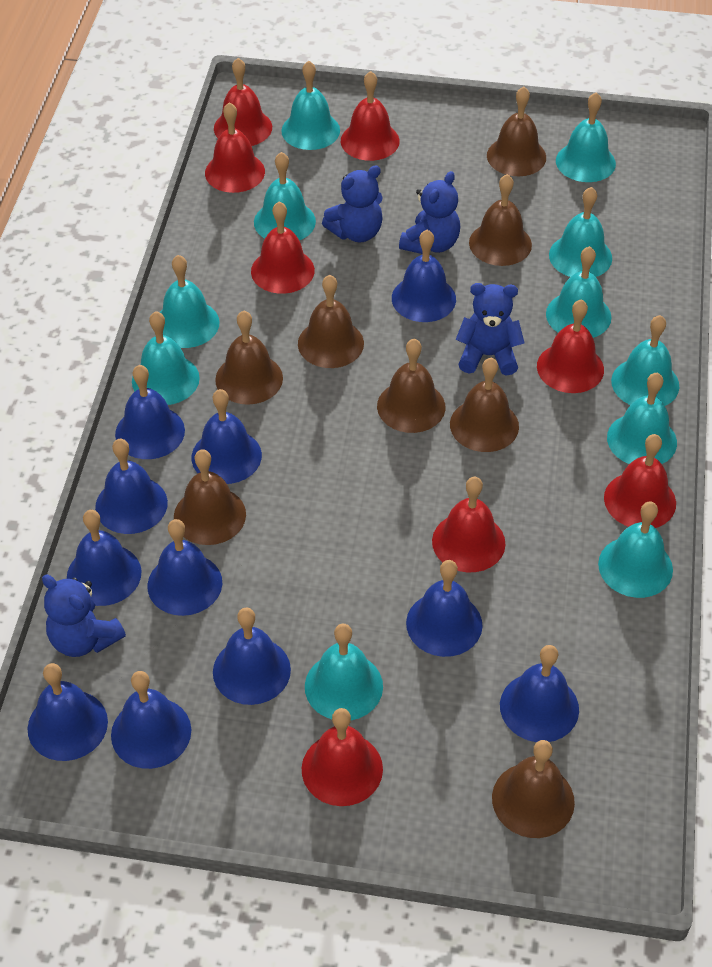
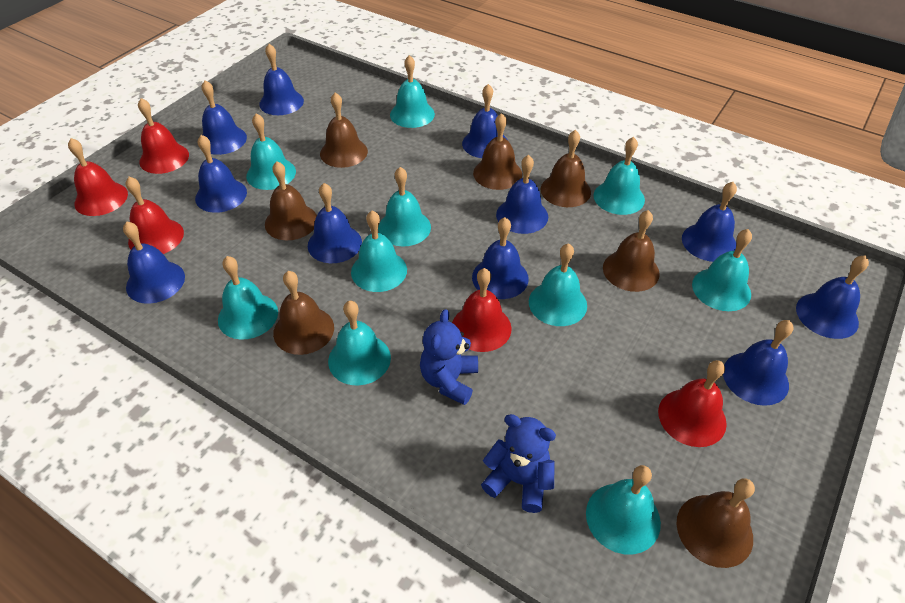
blue teddy bear: 4 -> 2
brown bell: 8 -> 7
red bell: 8 -> 5
turquoise bell: 11 -> 10

